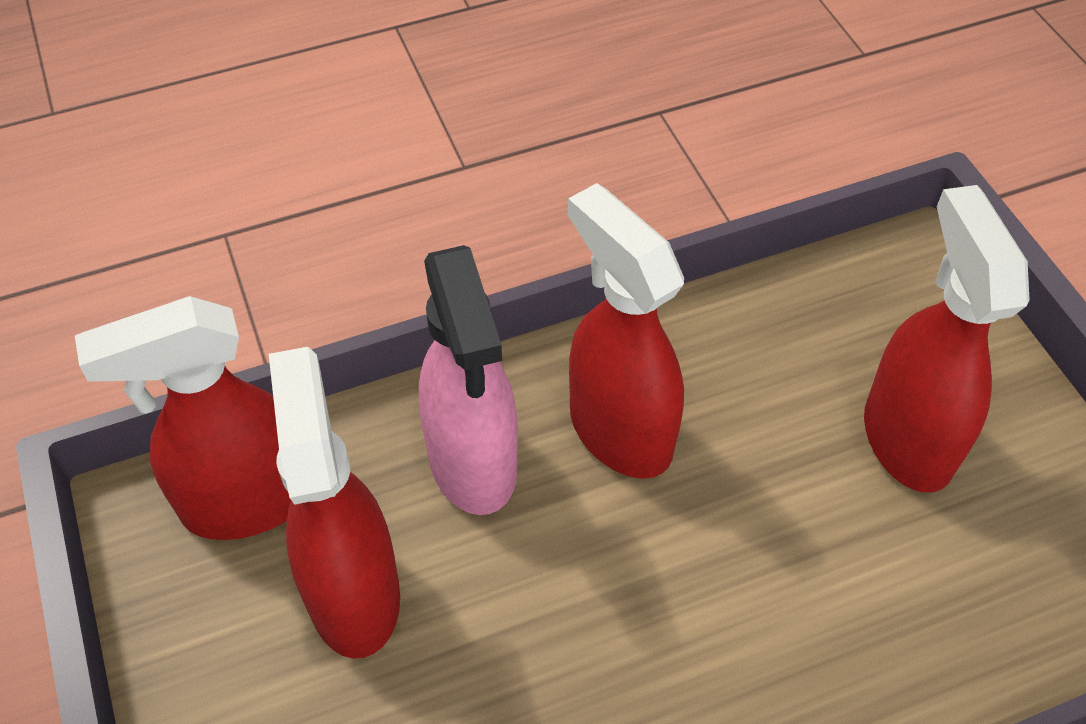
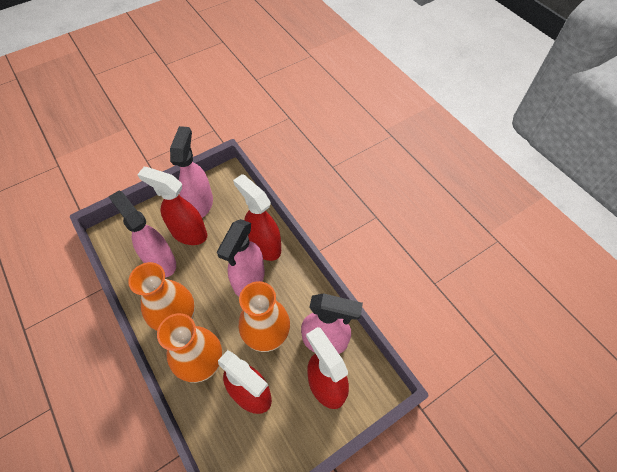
orange vase: 0 -> 3
pink spray bottle: 1 -> 4

